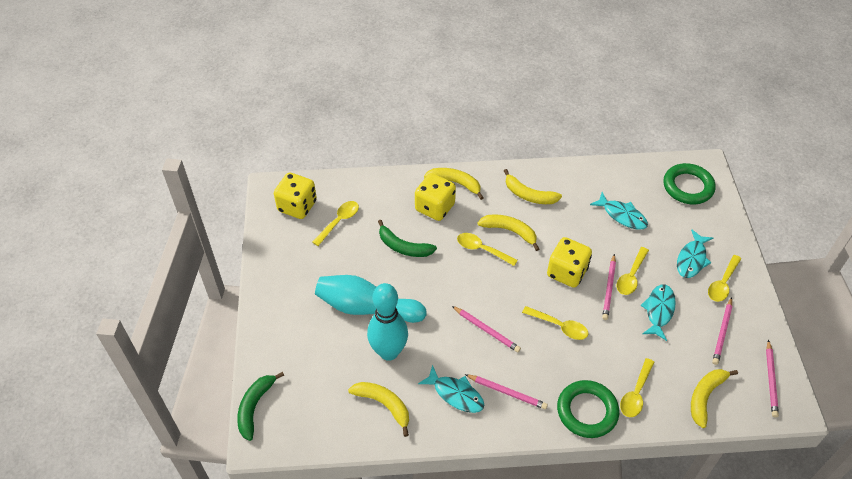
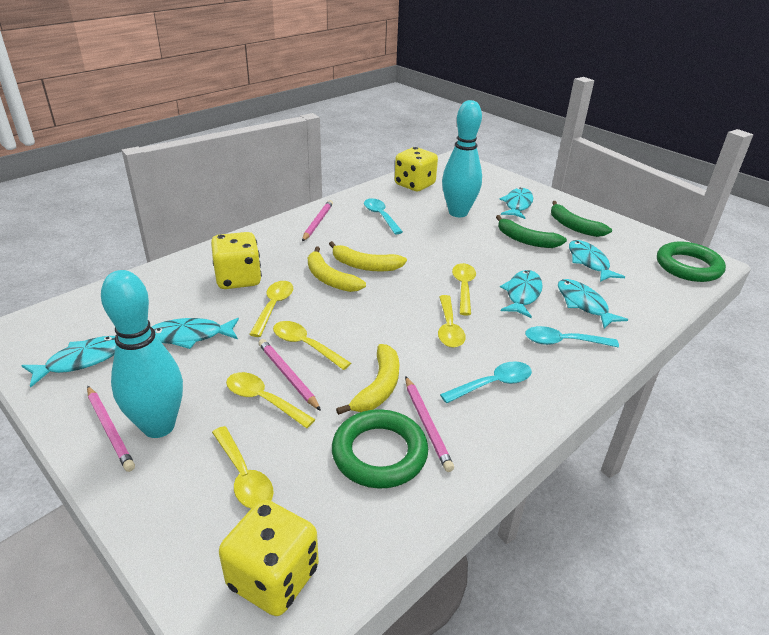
pink pencil: 5 -> 4
turquoise fish: 4 -> 6
turquoise spoon: 0 -> 3
yellow banana: 5 -> 3

